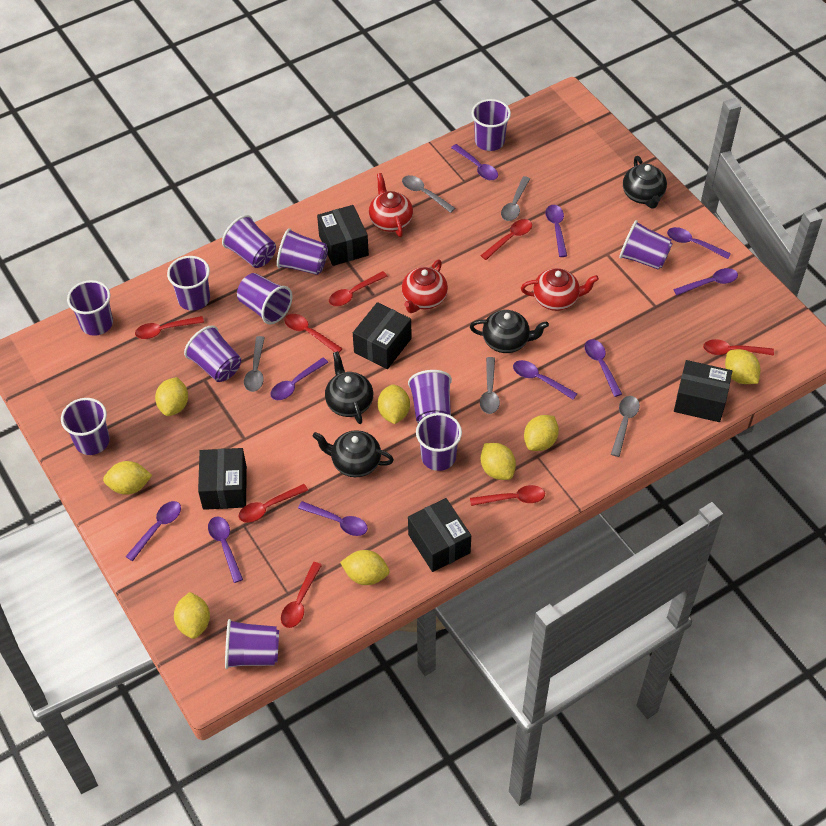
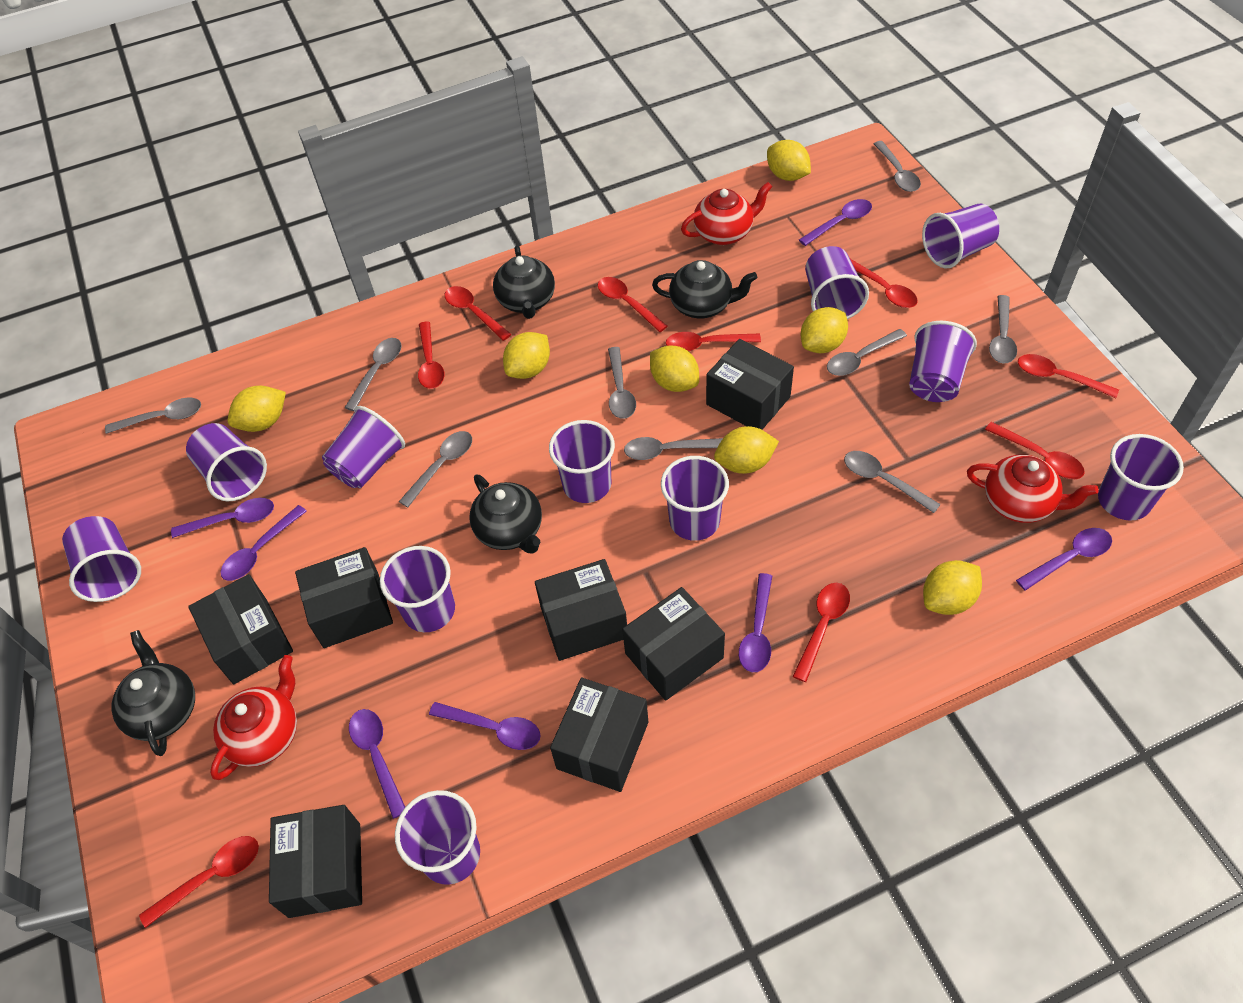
black box: 5 -> 7
grey spoon: 5 -> 9
purple cup: 12 -> 11
purple spoon: 10 -> 7
red spoon: 8 -> 9
yellow lemon: 8 -> 7

